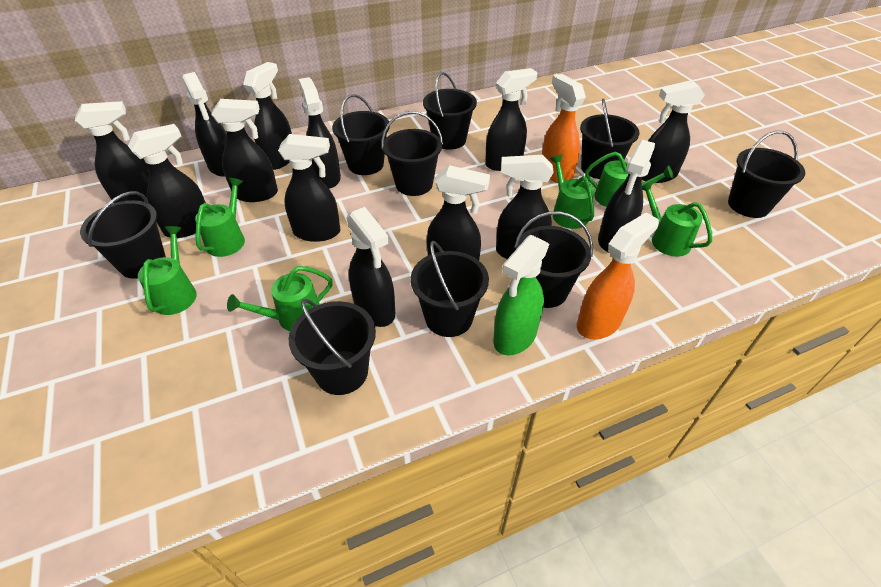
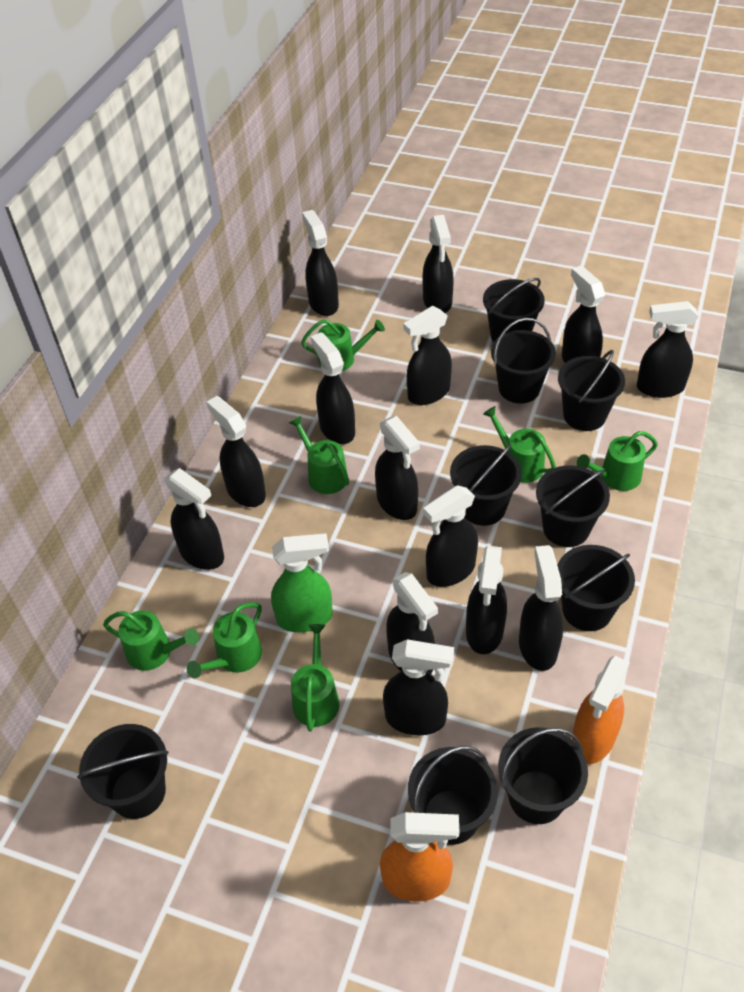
black spray bottle: 13 -> 14
green watering can: 6 -> 7

